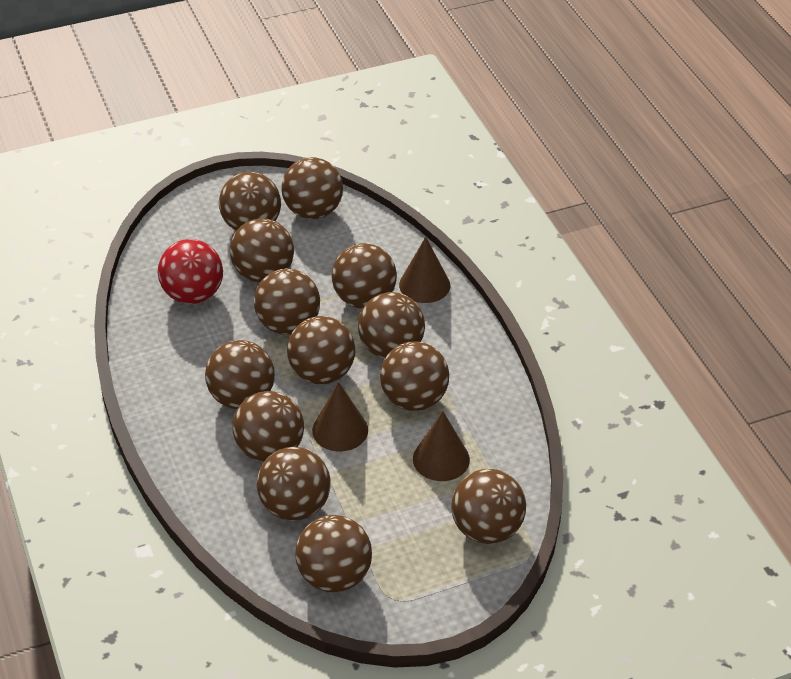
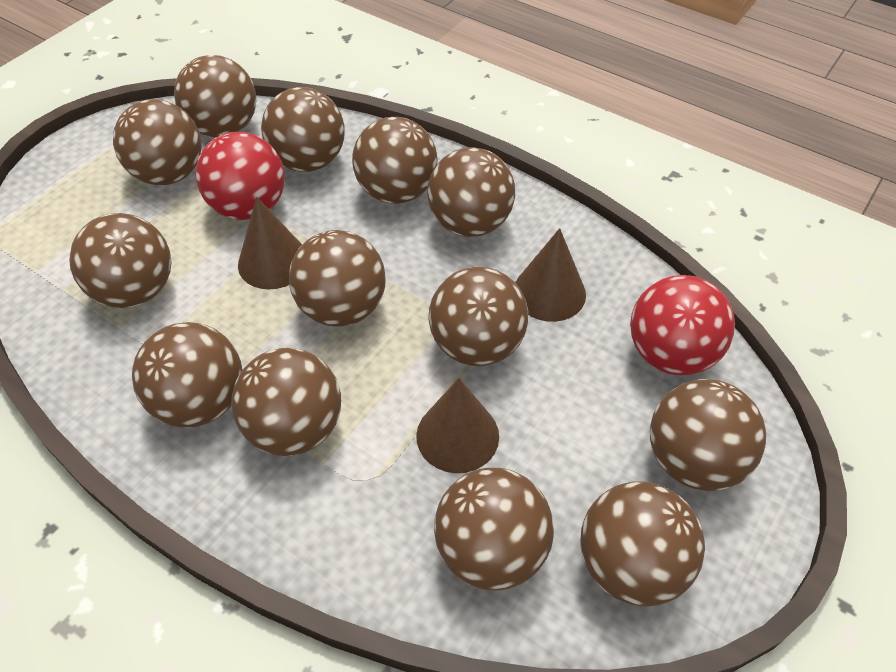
red ball: 1 -> 2

